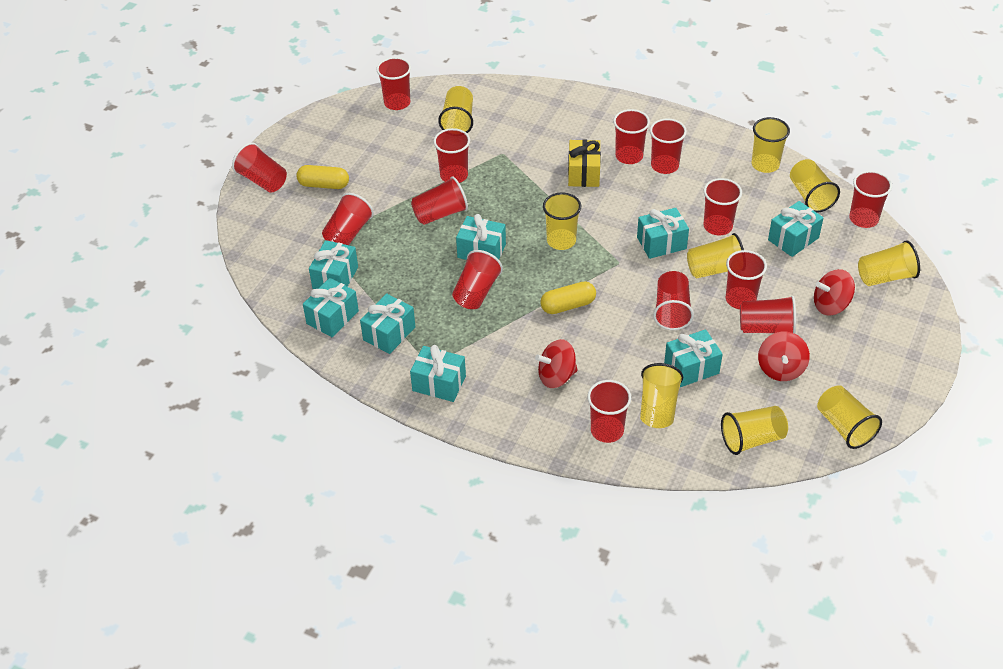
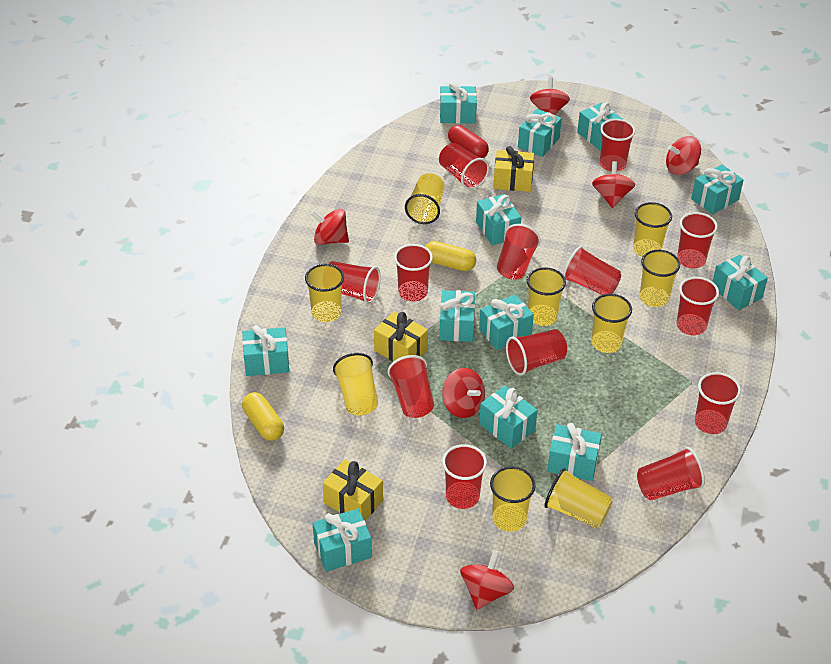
red capsule: 0 -> 1
red cup: 14 -> 13
red spinning top: 3 -> 6
turquoise gift: 8 -> 12
yellow gift: 1 -> 3

